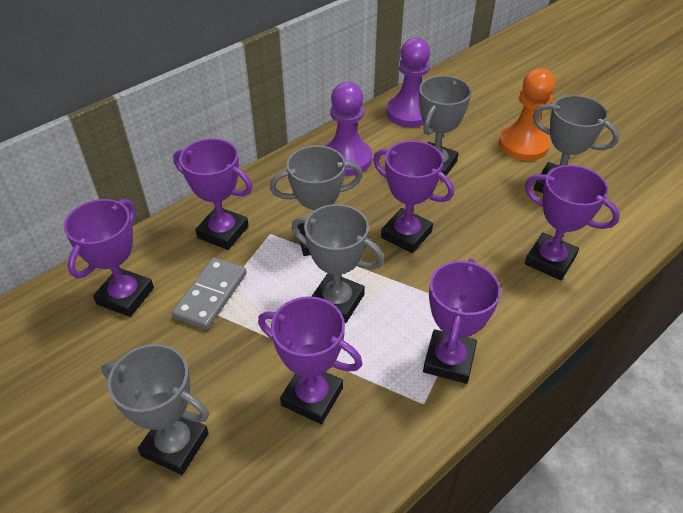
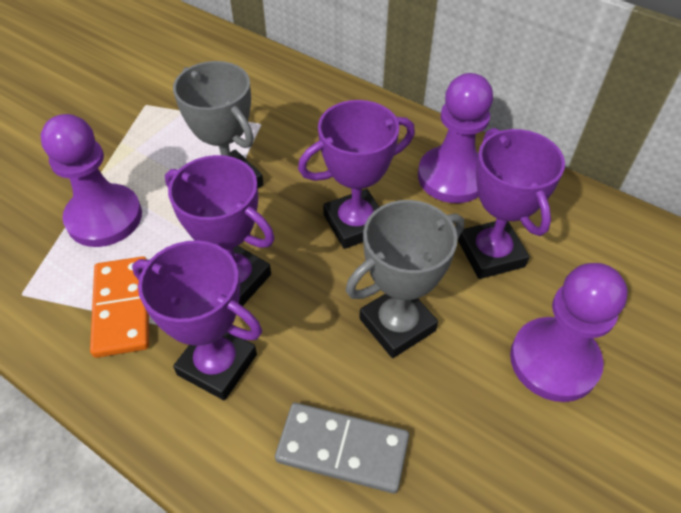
grey trophy: 5 -> 2
orange domino: 0 -> 1
orange pawn: 1 -> 0
purple pawn: 2 -> 3
purple trophy: 6 -> 4

